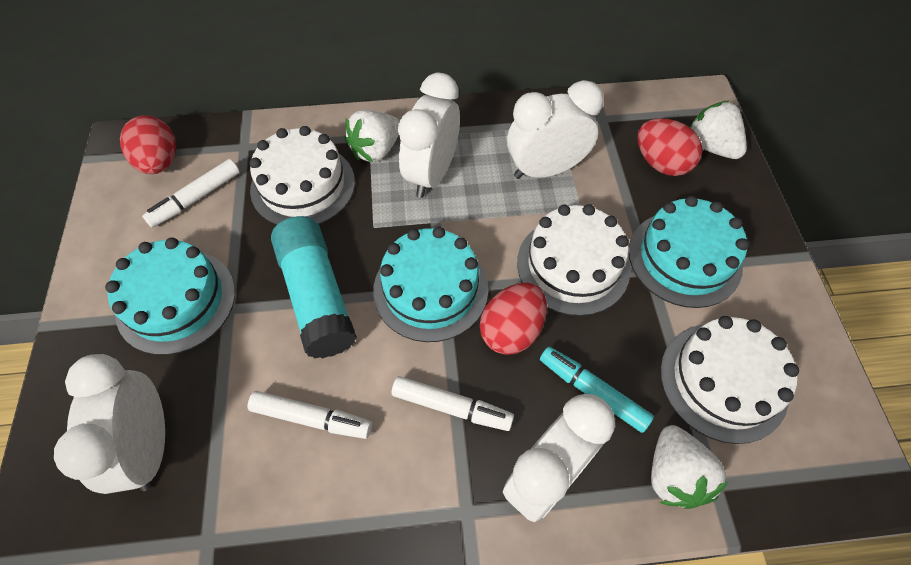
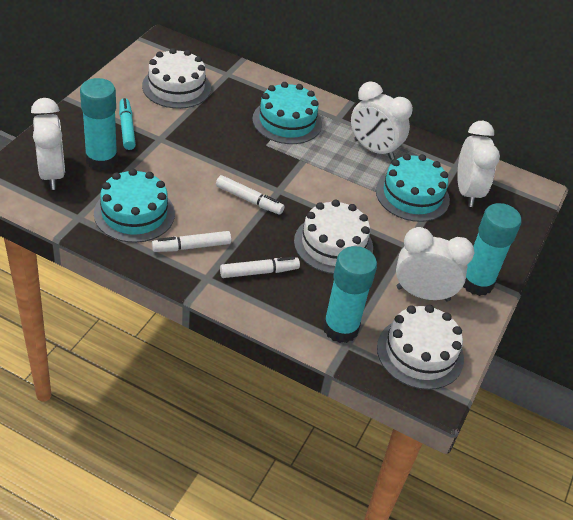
red egg: 3 -> 0
turquoise glue stick: 1 -> 3
white strawberry: 3 -> 0

